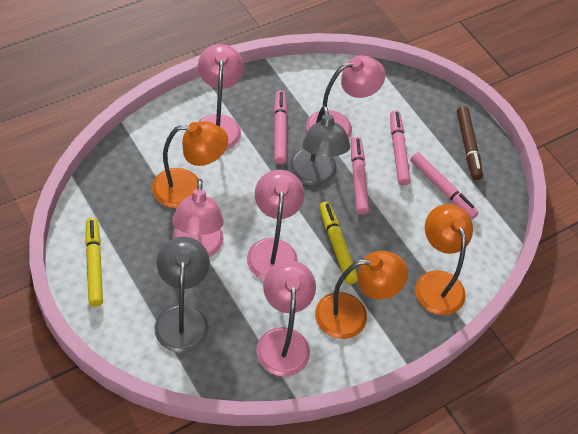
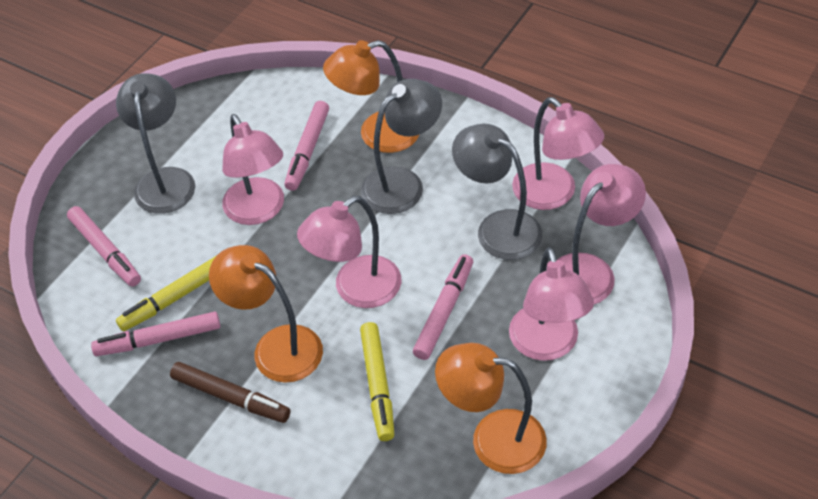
grey lamp: 2 -> 3

